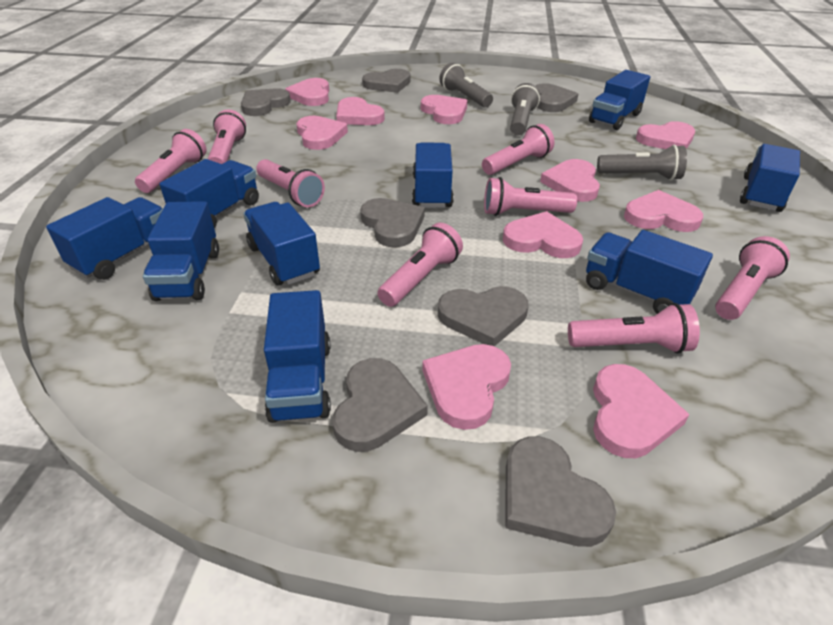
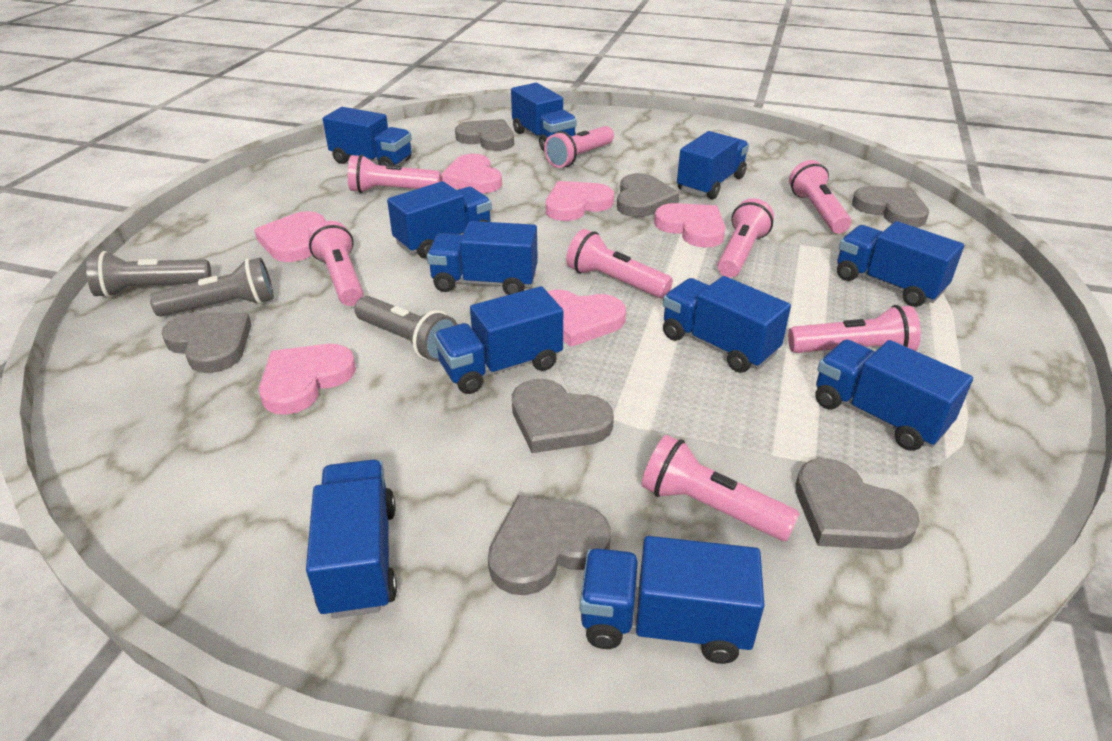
blue truck: 9 -> 11
pink heart: 10 -> 6

